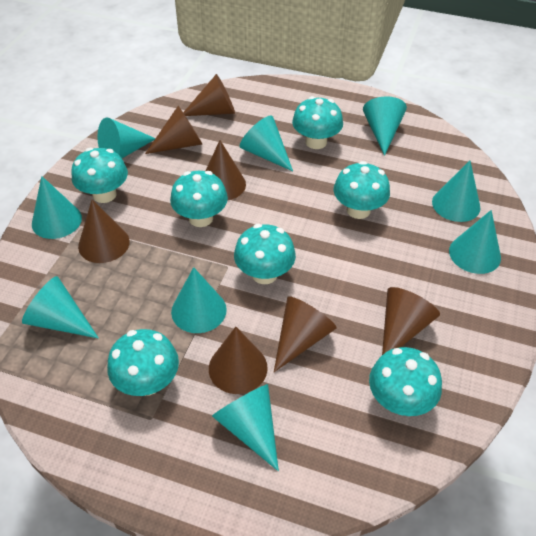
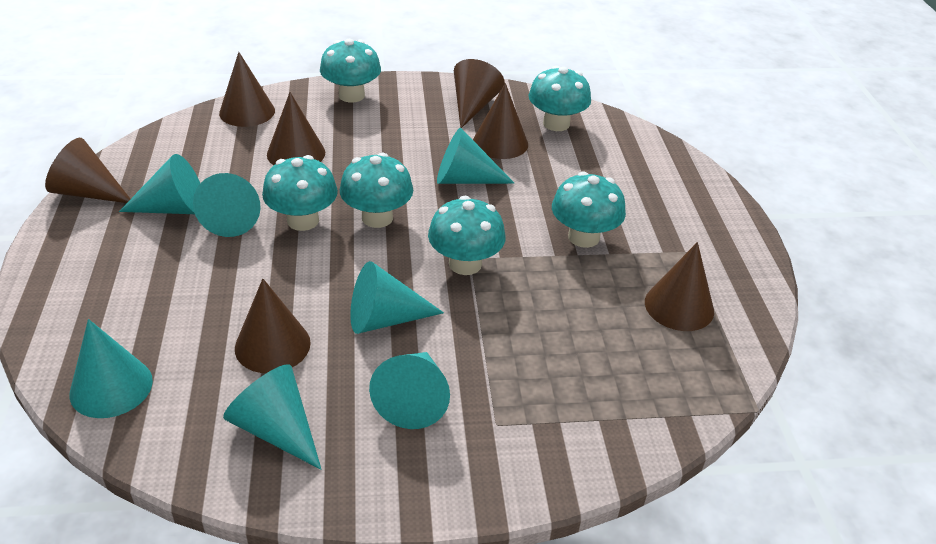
turquoise cone: 9 -> 7
turquoise mushroom: 7 -> 6

